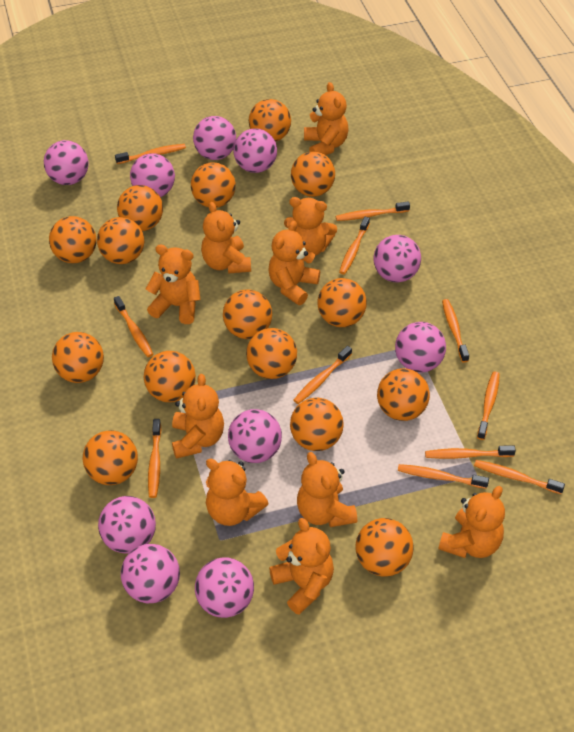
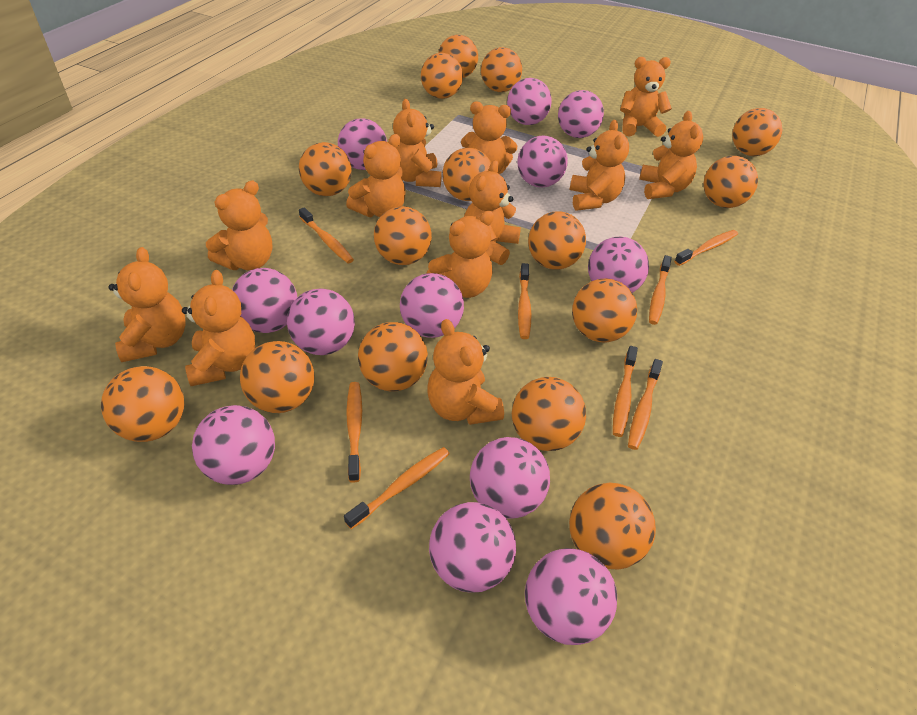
orange teddy bear: 10 -> 12
orange toothbrush: 11 -> 8
pink ball: 10 -> 12

